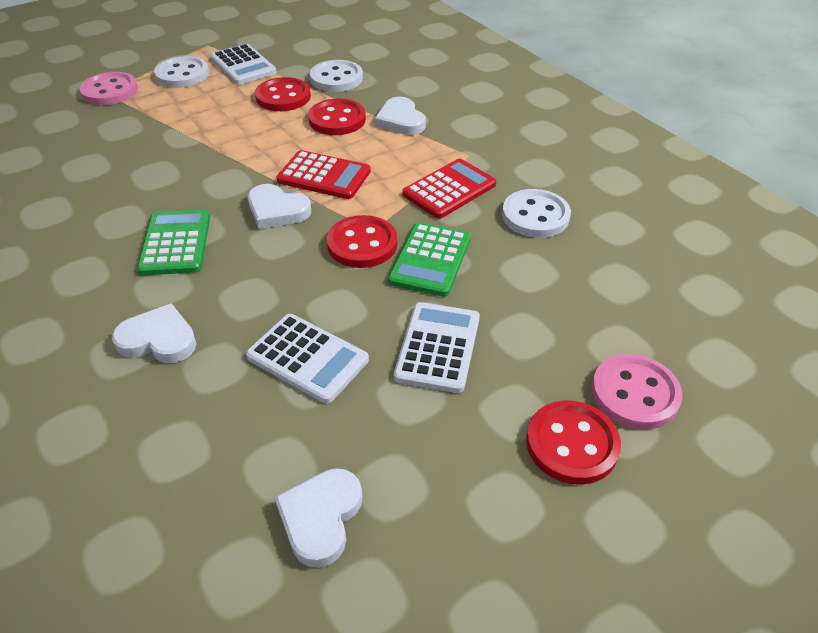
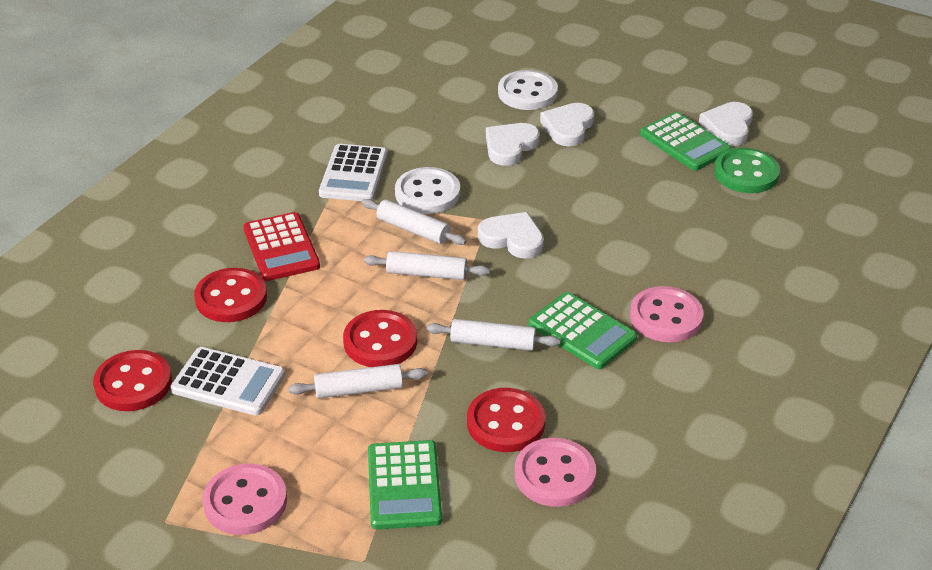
green button: 0 -> 1
green calculator: 2 -> 3
pink button: 2 -> 3
red calculator: 2 -> 1
white button: 3 -> 2
white calculator: 3 -> 2
white rolling pin: 0 -> 4

